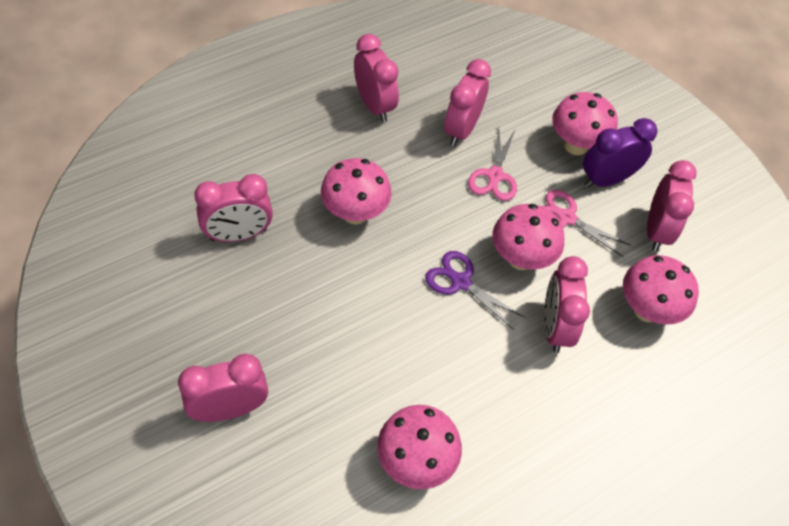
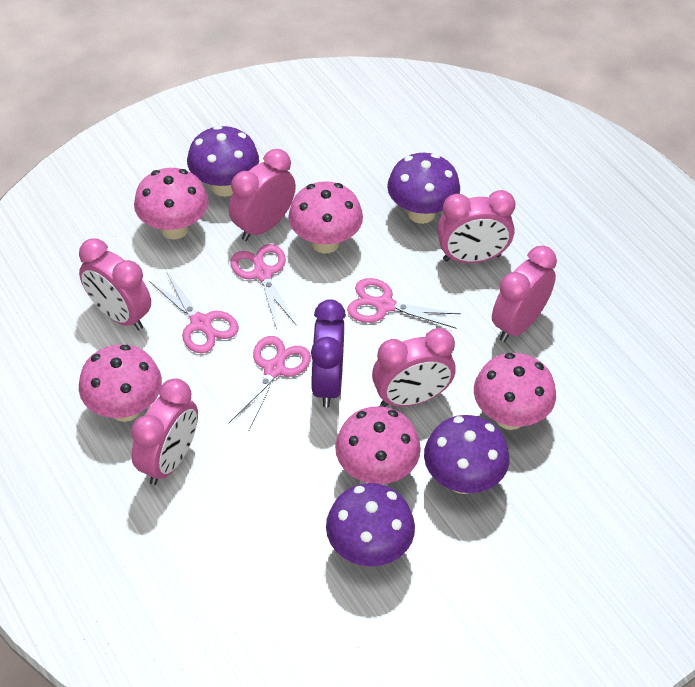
pink scissors: 2 -> 4
purple mushroom: 0 -> 4
purple scissors: 1 -> 0

